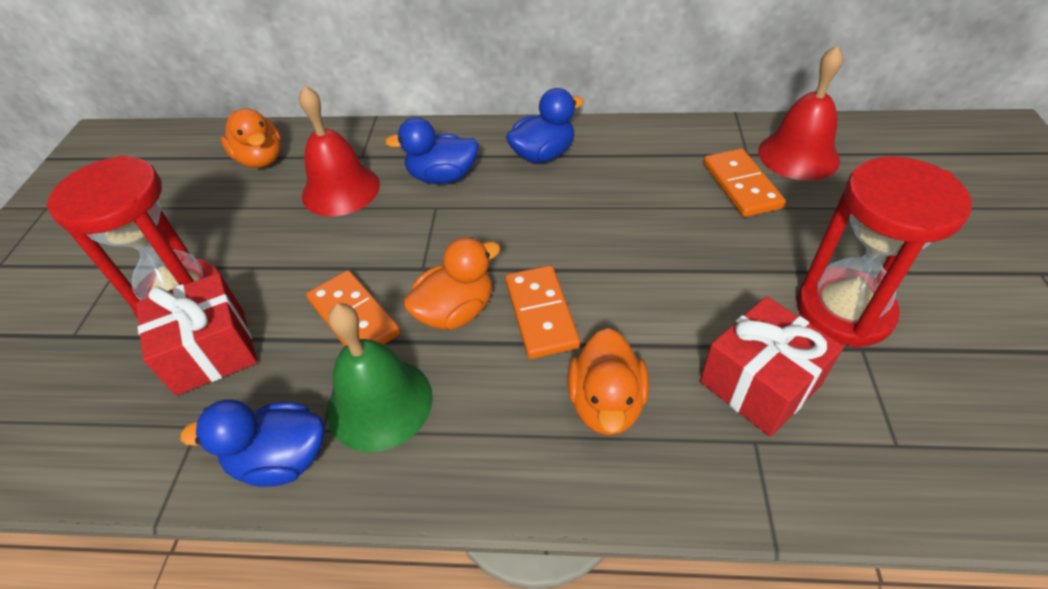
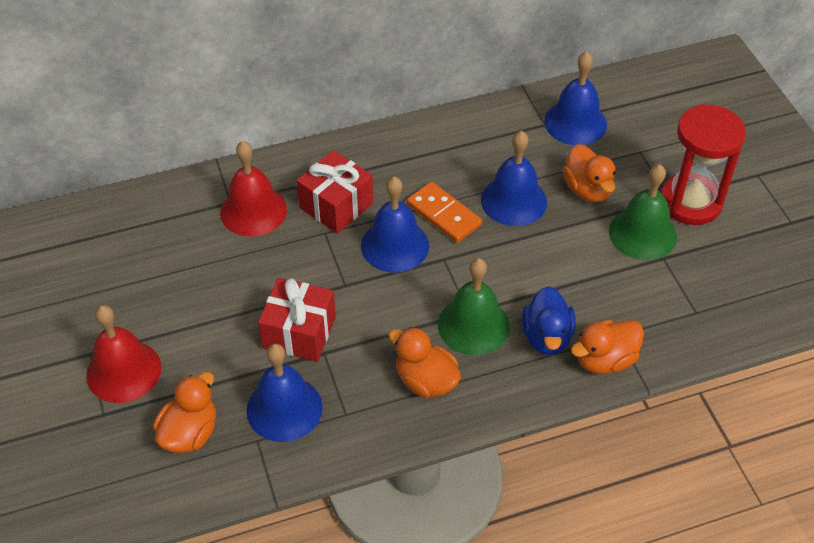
blue bell: 0 -> 4
blue duck: 3 -> 1
green bell: 1 -> 2
orange domino: 3 -> 1
orange duck: 3 -> 4
red hourglass: 2 -> 1

